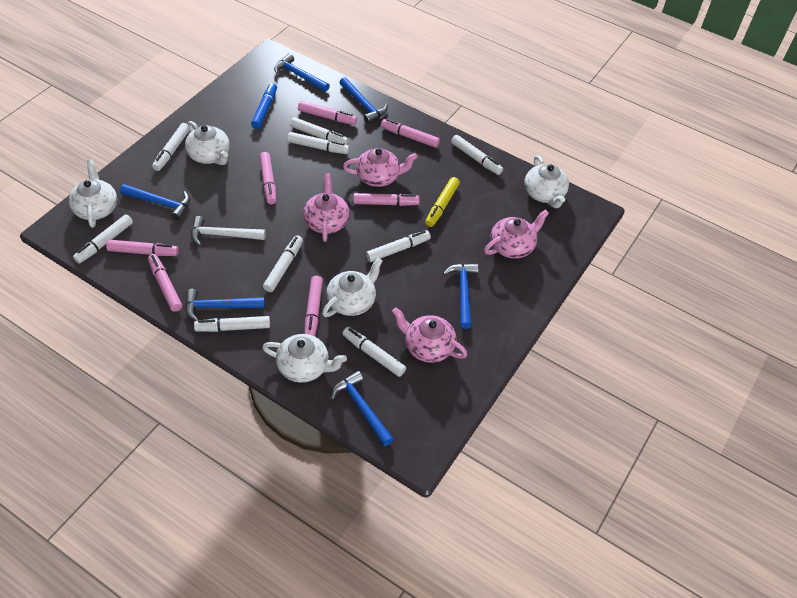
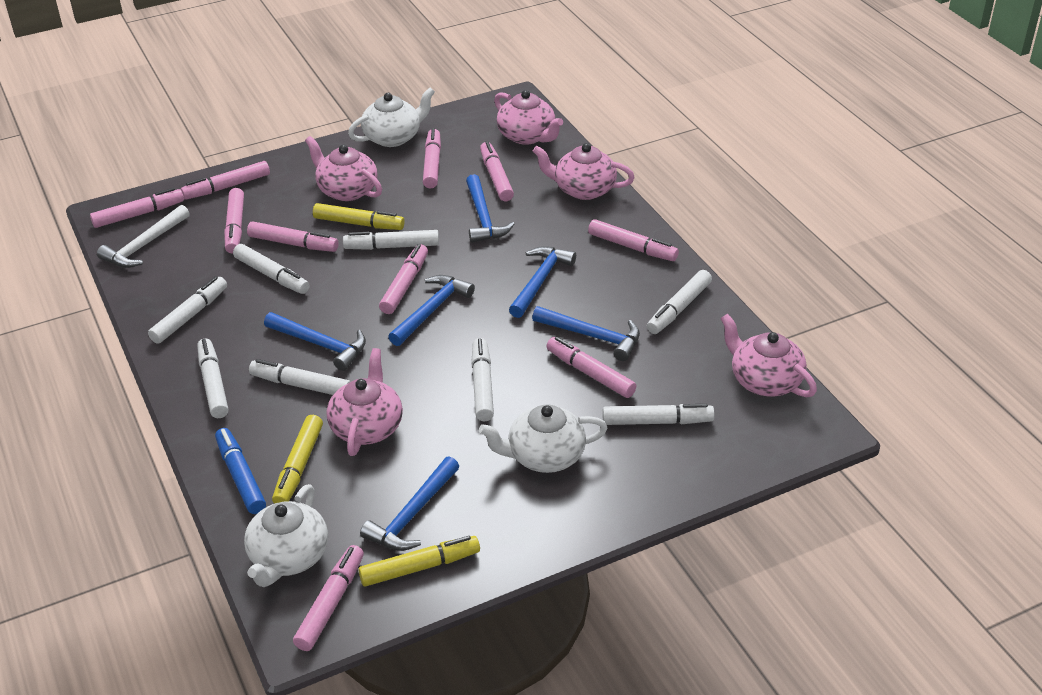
pink marker: 7 -> 10
pink teapot: 4 -> 5
white marker: 9 -> 8
white teapot: 5 -> 3
yellow marker: 1 -> 3

